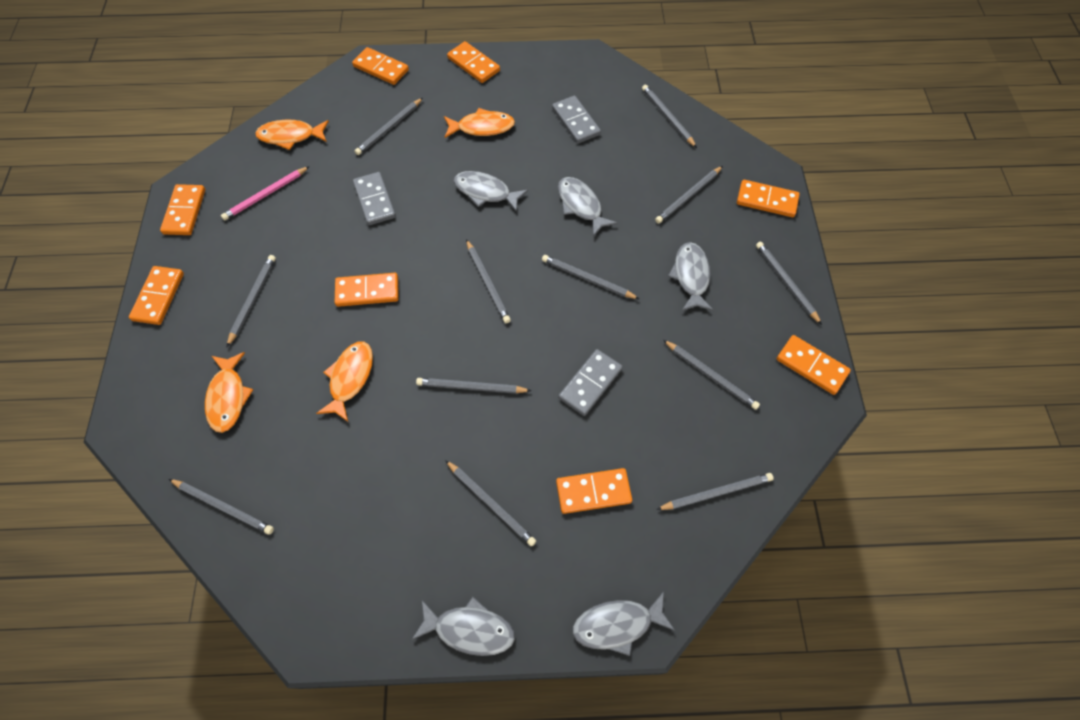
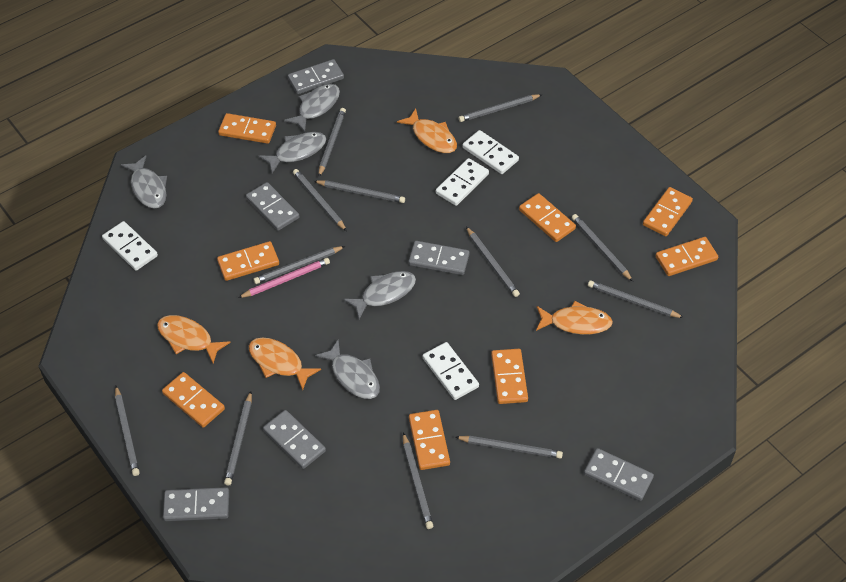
grey domino: 3 -> 6
white domino: 0 -> 4

